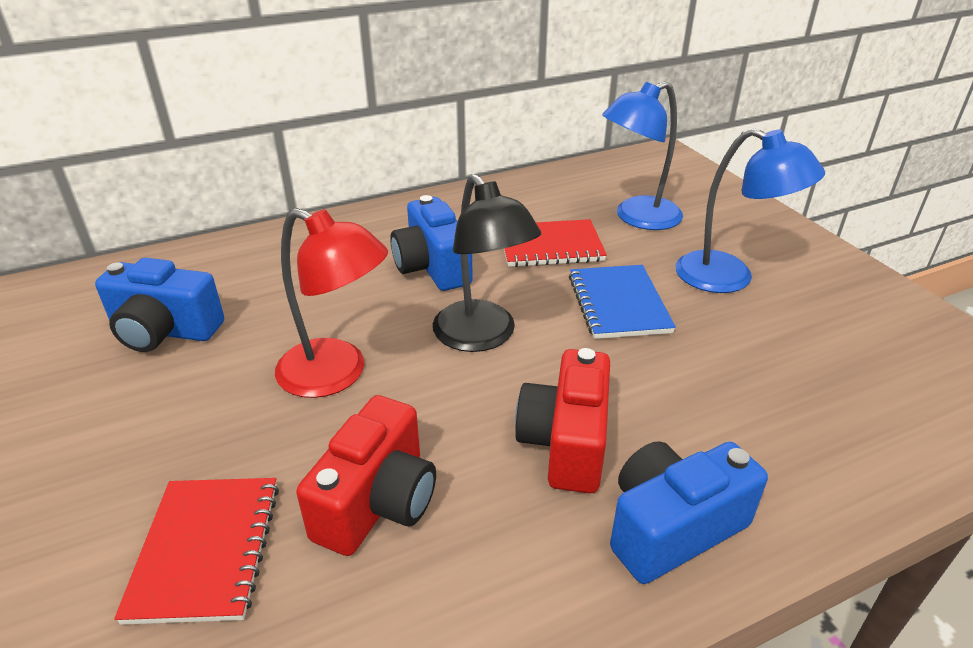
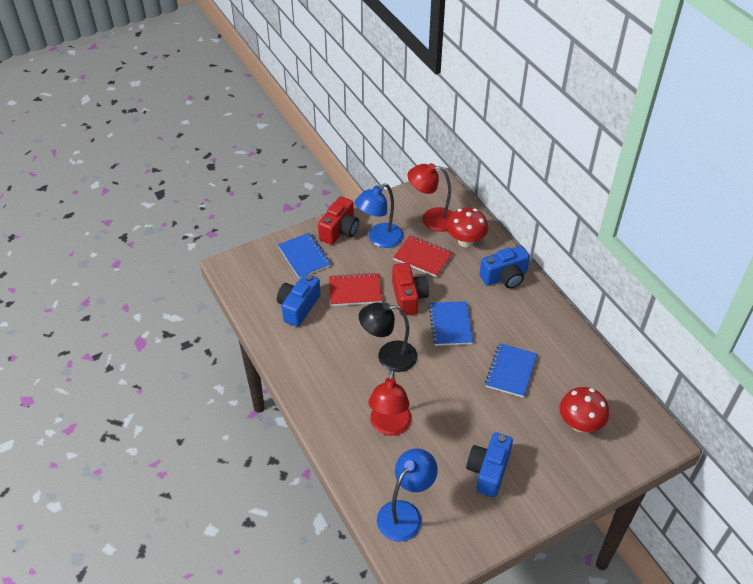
blue notebook: 1 -> 3
red lamp: 1 -> 2
red mushroom: 0 -> 2

